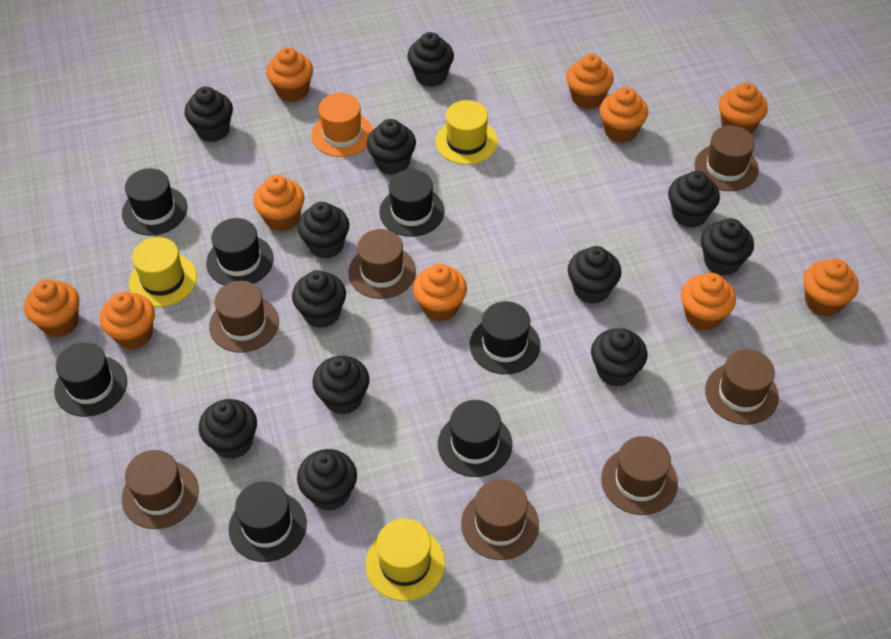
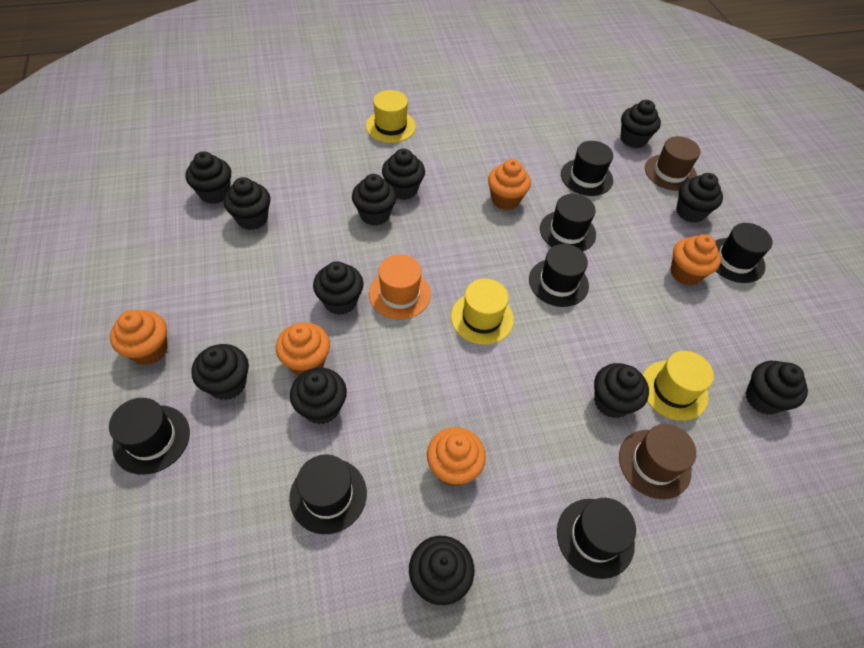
brown hat: 7 -> 2
orange cupcake: 10 -> 5

